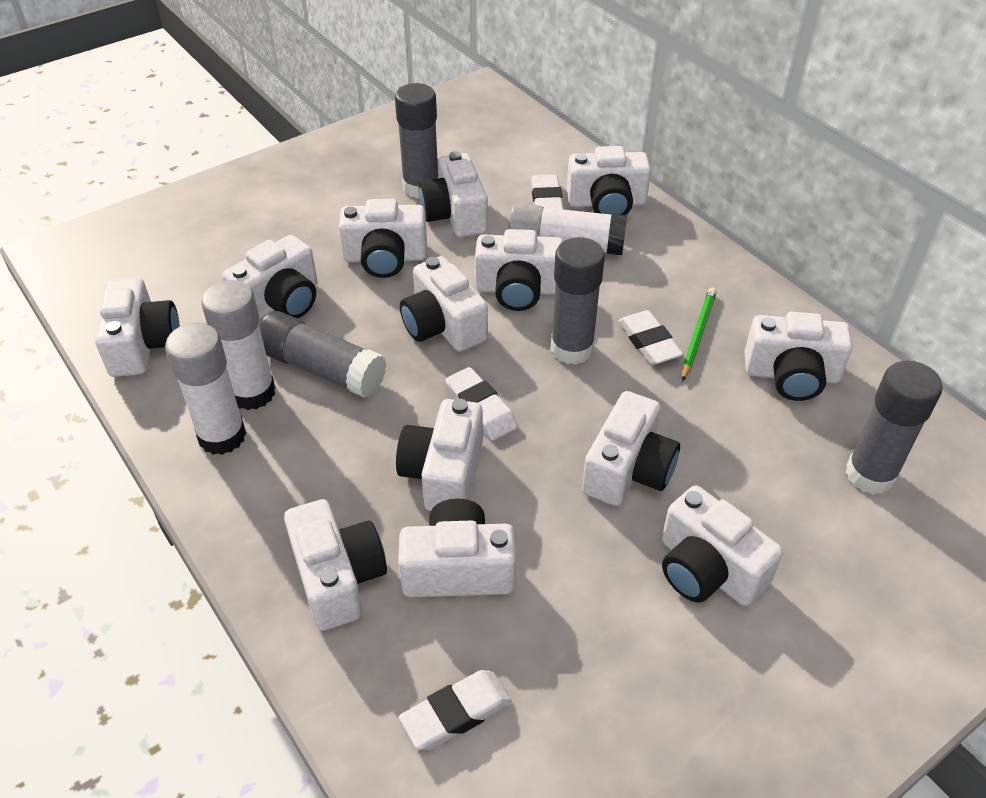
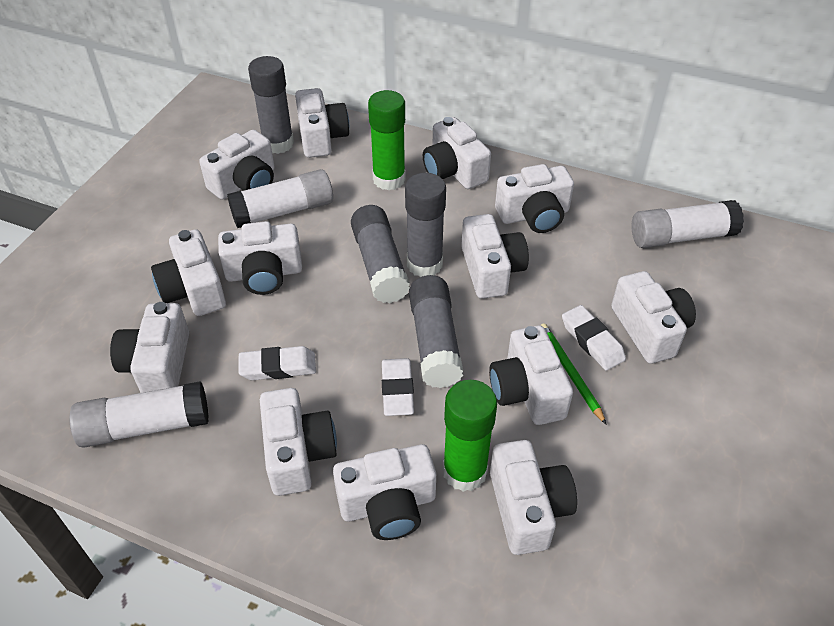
green glue stick: 0 -> 2
white eraser: 4 -> 3

